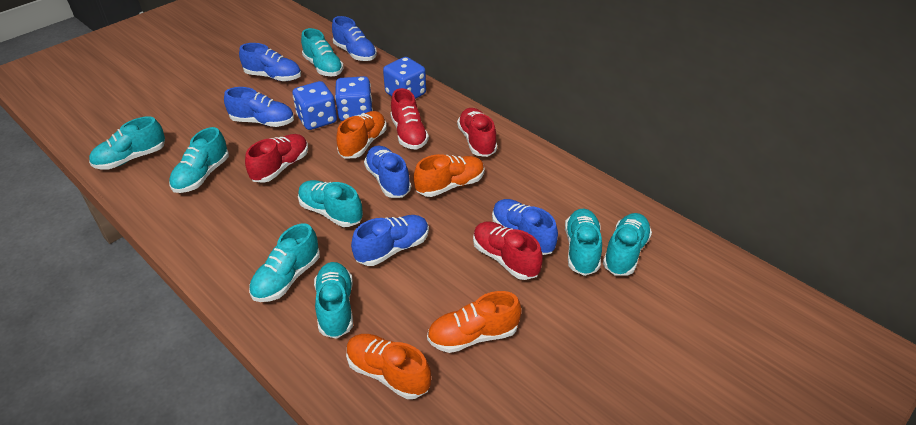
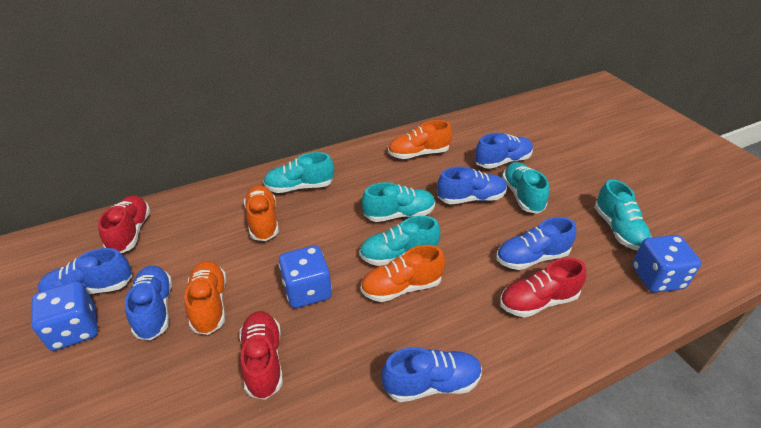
red shoe: 4 -> 3
turquoise shoe: 8 -> 5

